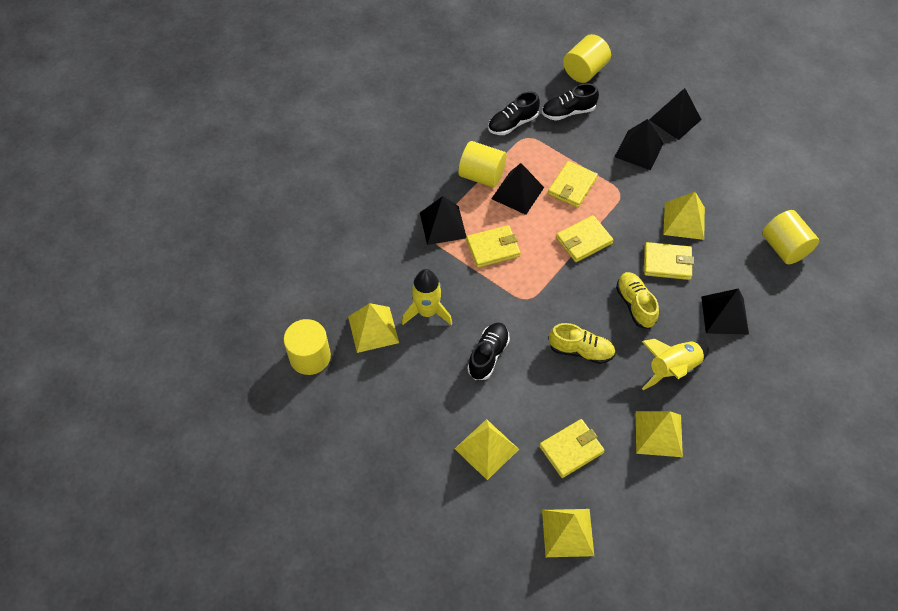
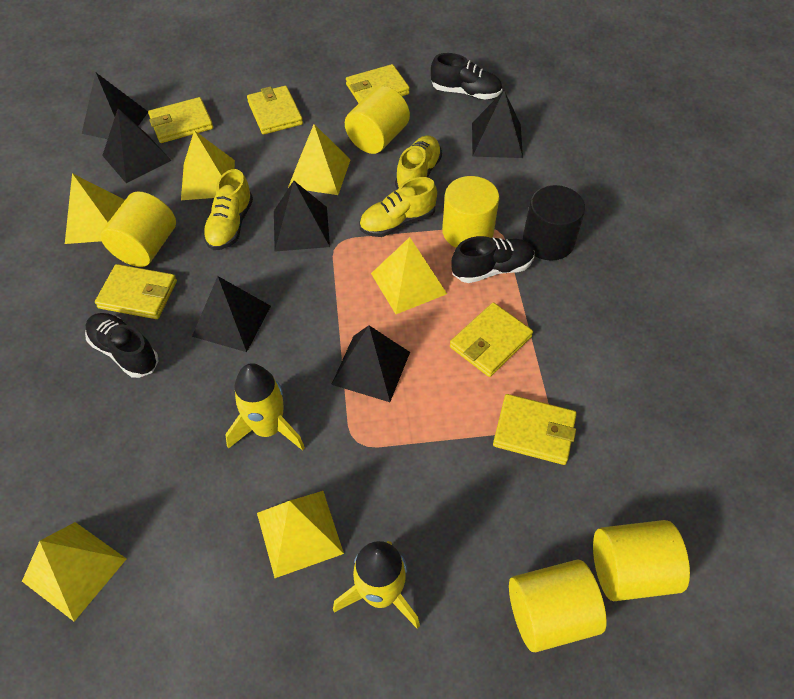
black cylinder: 0 -> 1
black pyramid: 5 -> 6
yellow cylinder: 4 -> 5
yellow pyramid: 5 -> 6
yellow shoe: 2 -> 3
yellow wallet: 5 -> 6

